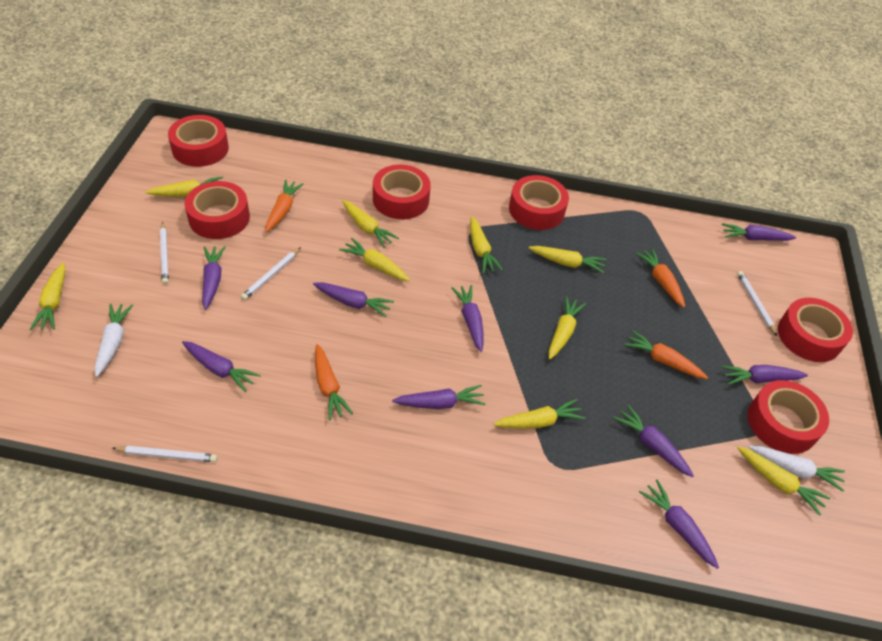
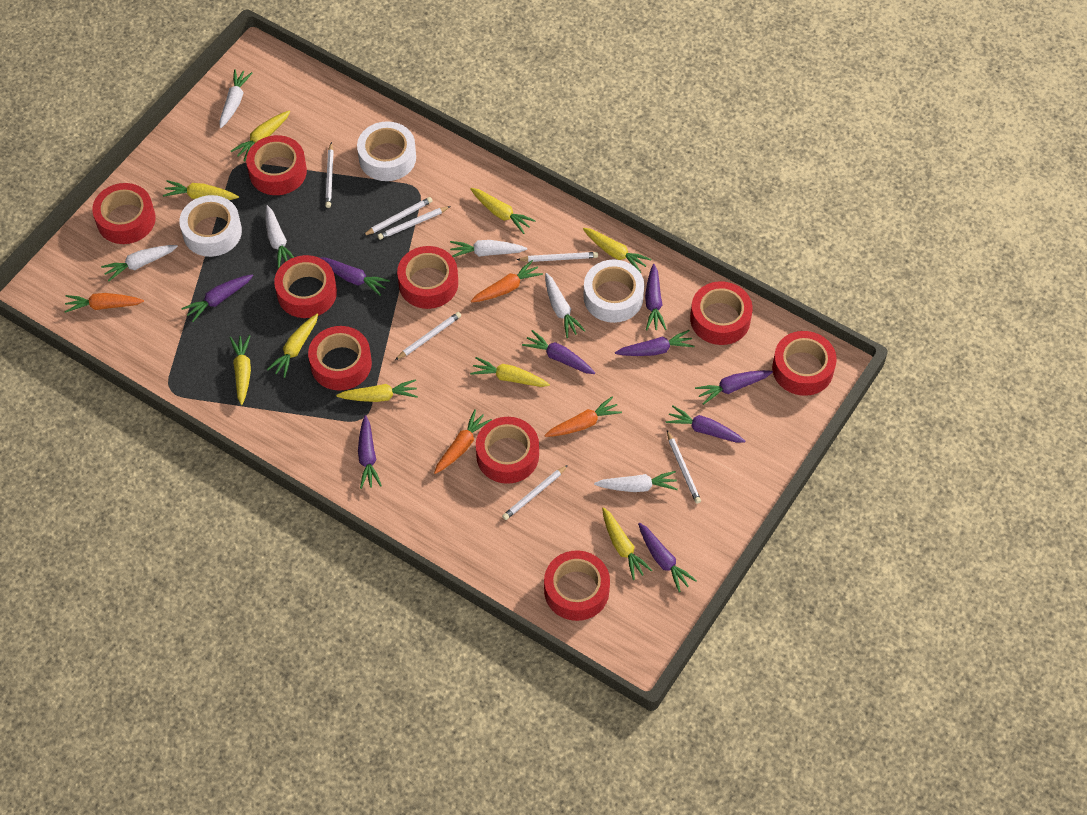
red tape: 6 -> 9
white carrot: 2 -> 6
white pencil: 4 -> 7
white tape: 0 -> 3

